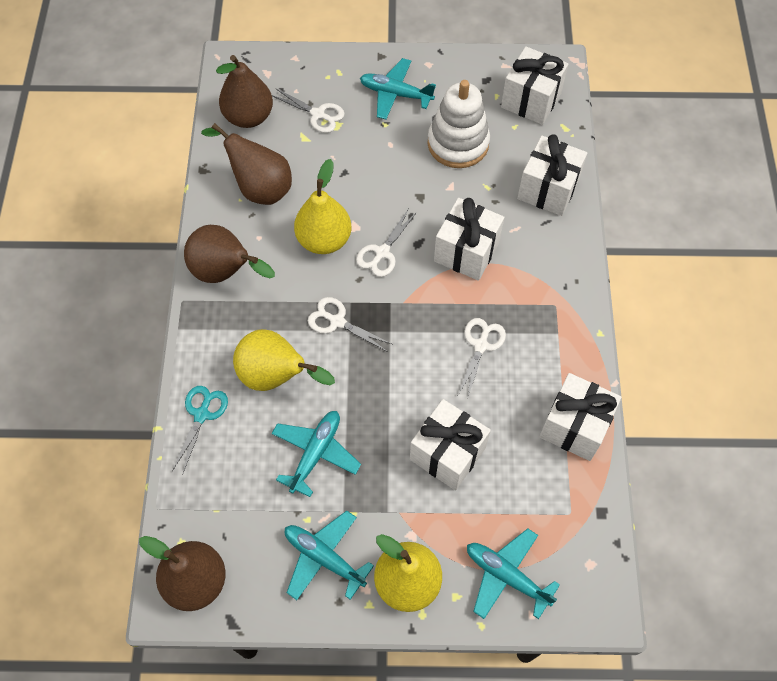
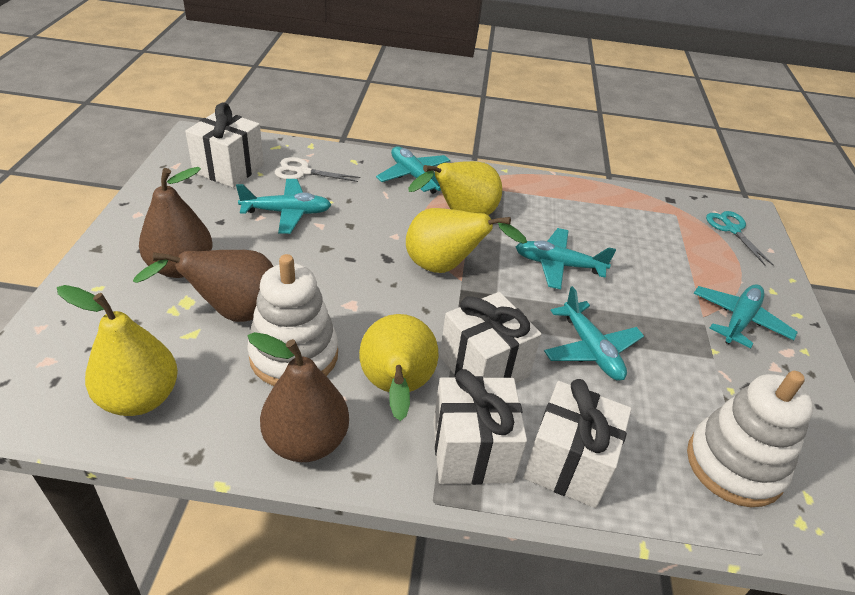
brown pear: 4 -> 3
turquoise plane: 4 -> 5
white gift: 5 -> 4
white scissors: 4 -> 1
white stacking toy: 1 -> 2
yellow pear: 3 -> 4

